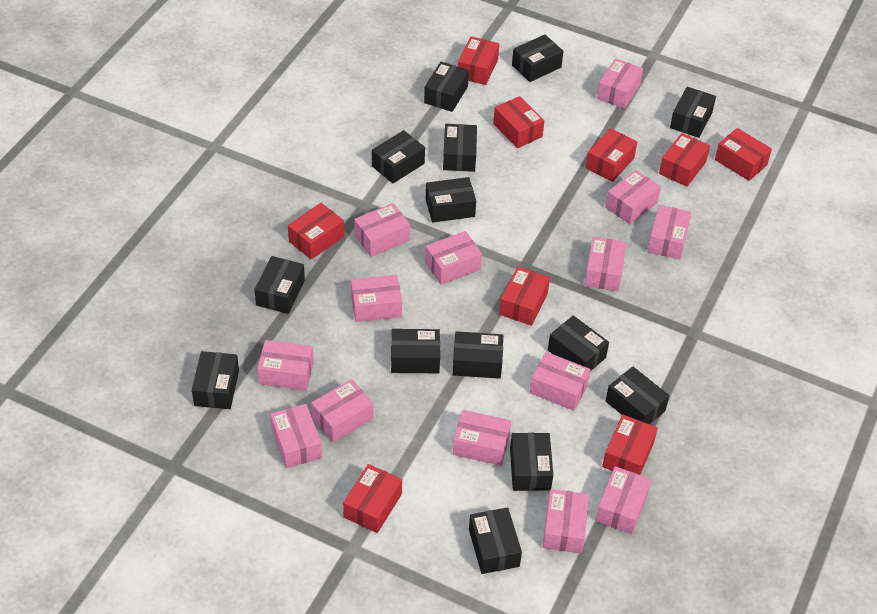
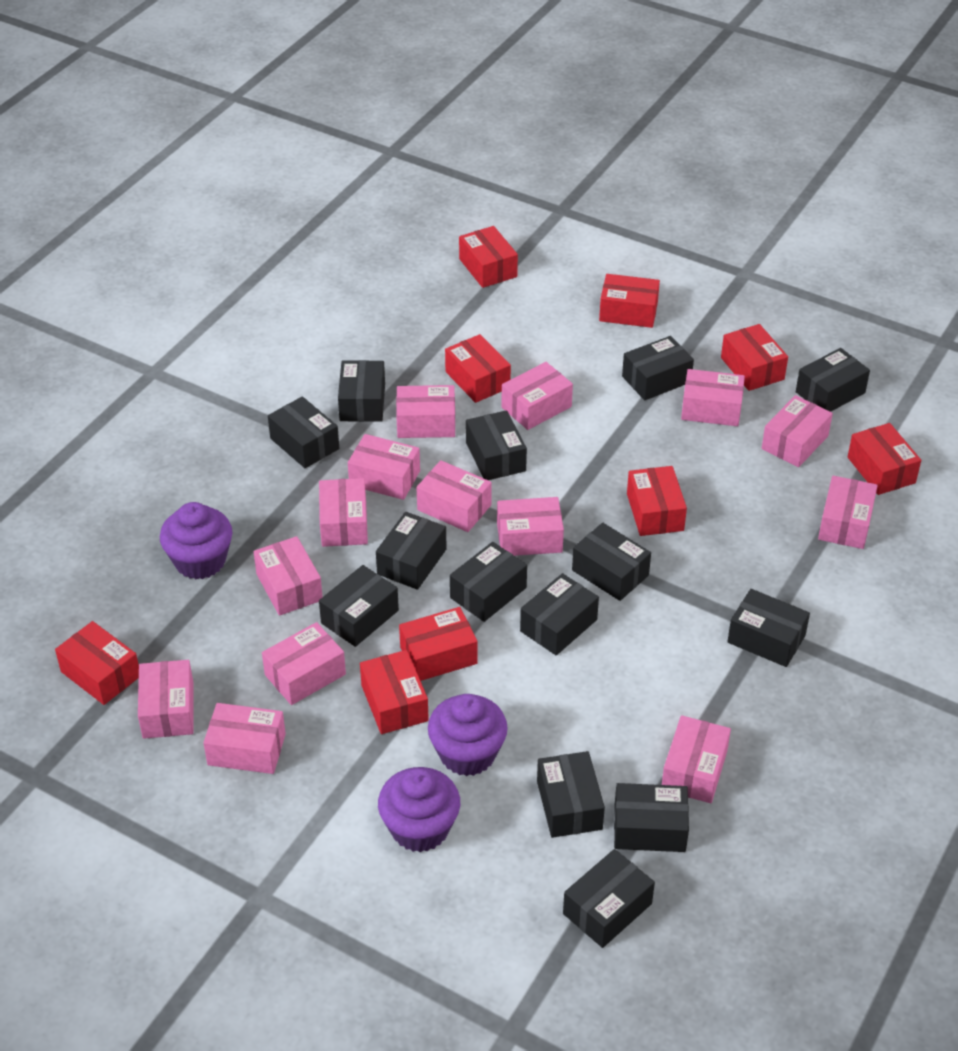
purple cupcake: 0 -> 3

